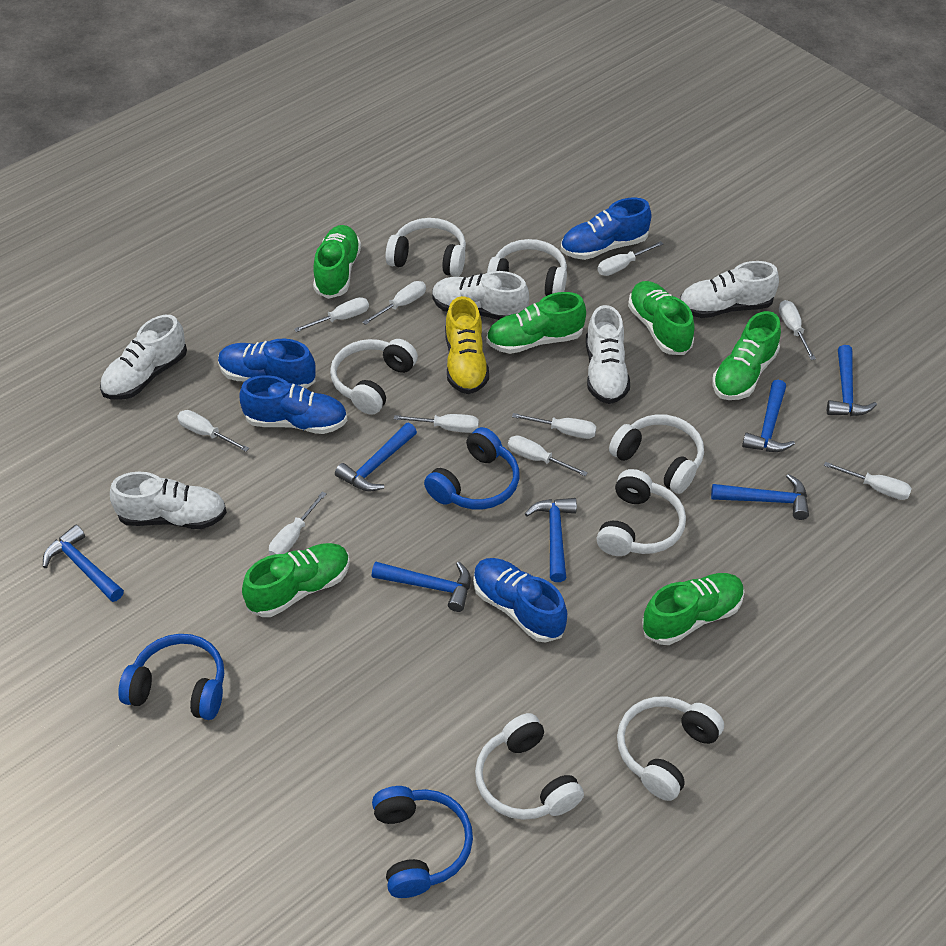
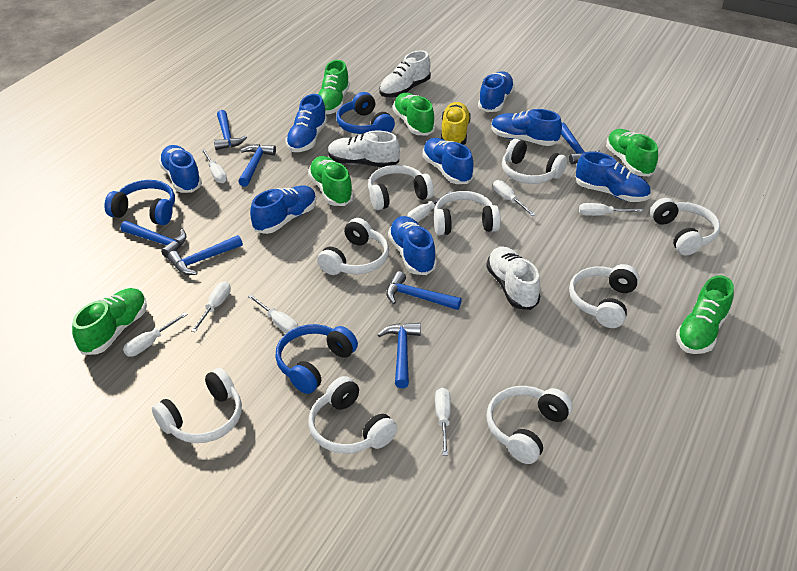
blue shoe: 4 -> 8
white headphones: 7 -> 9
white screwdriver: 10 -> 8
white shoe: 5 -> 3

